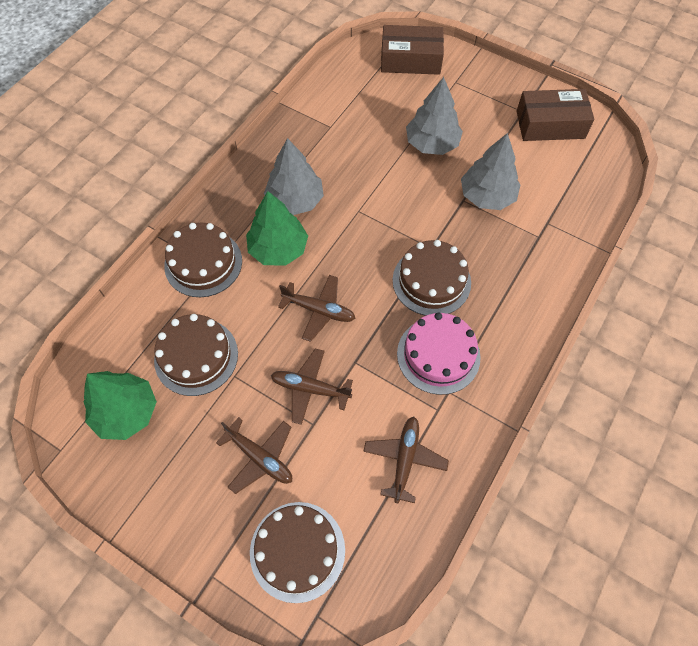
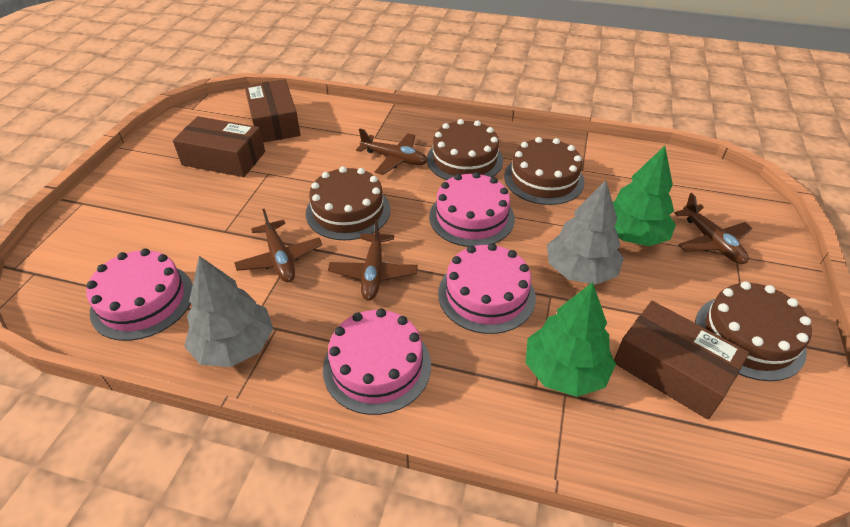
brown box: 2 -> 3
grey tree: 3 -> 2
pink cake: 1 -> 4

